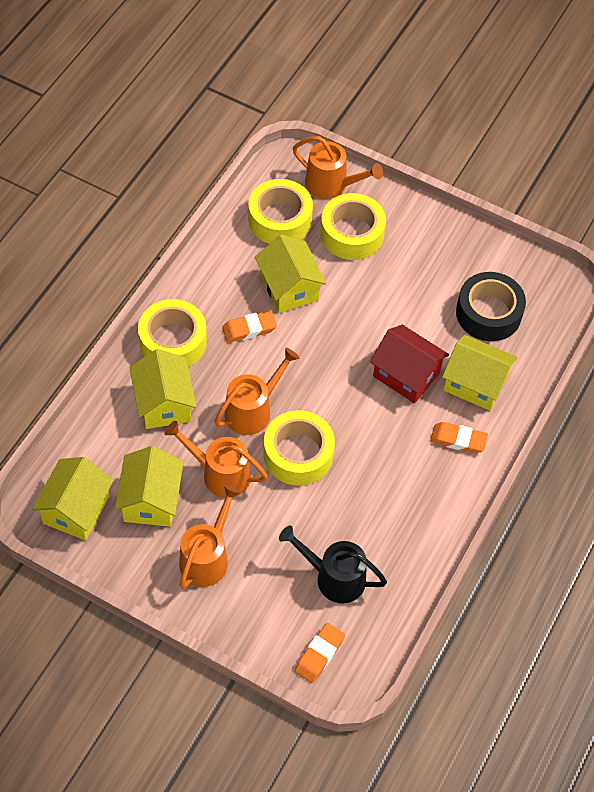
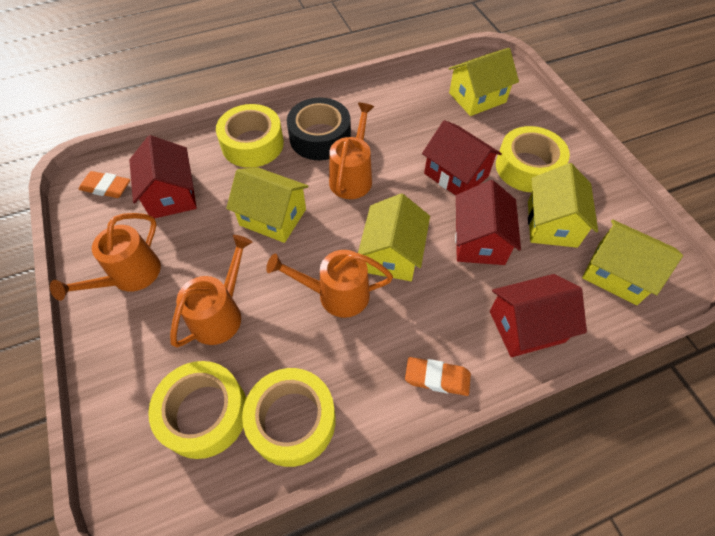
black watering can: 1 -> 0
orange eraser: 3 -> 2
red house: 1 -> 4

